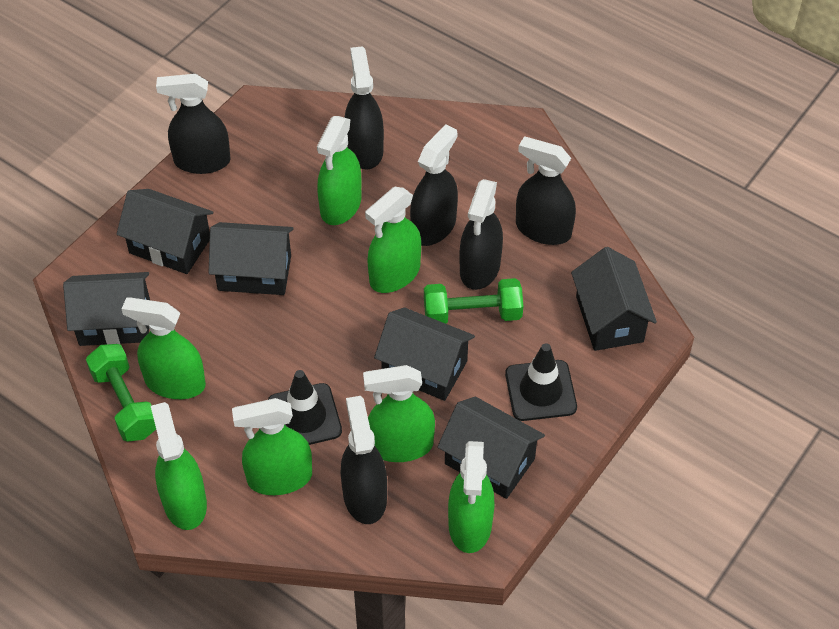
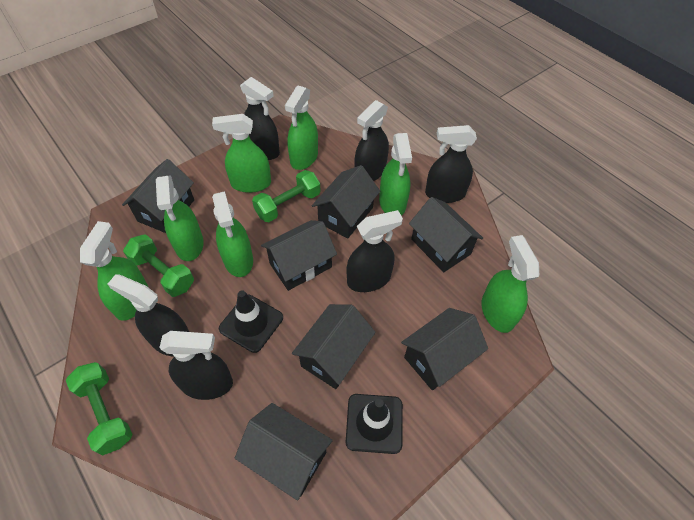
black house: 6 -> 7
green dumbbell: 2 -> 3

